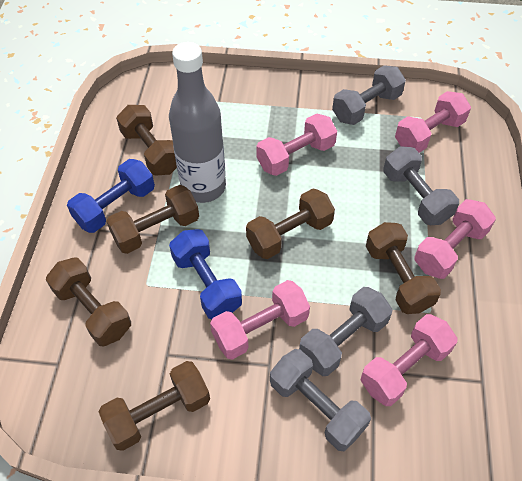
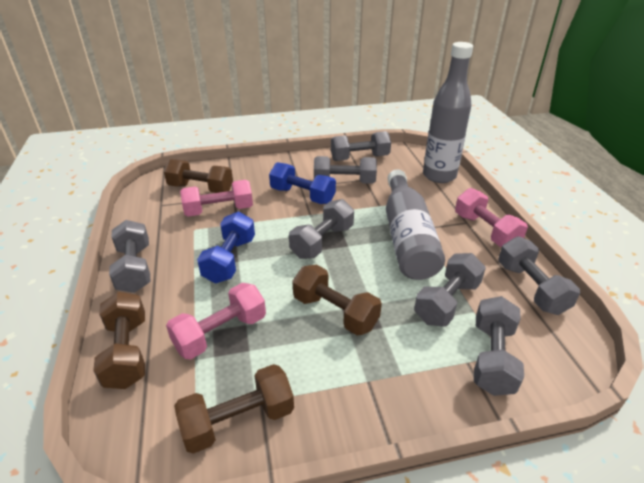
brown dumbbell: 6 -> 4
grey bottle: 1 -> 2
grey dumbbell: 4 -> 7
pink dumbbell: 5 -> 3

